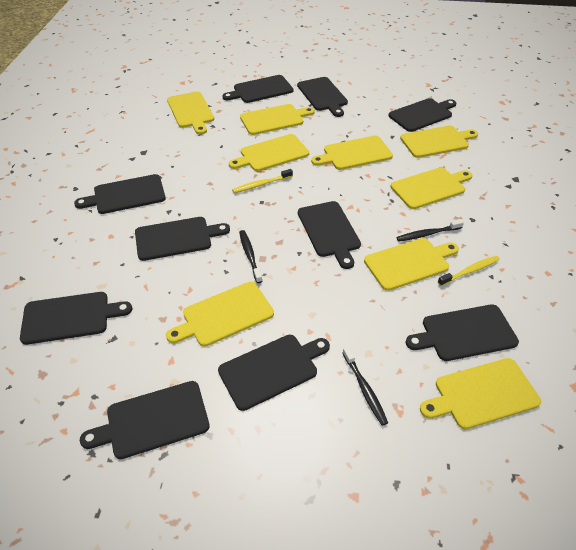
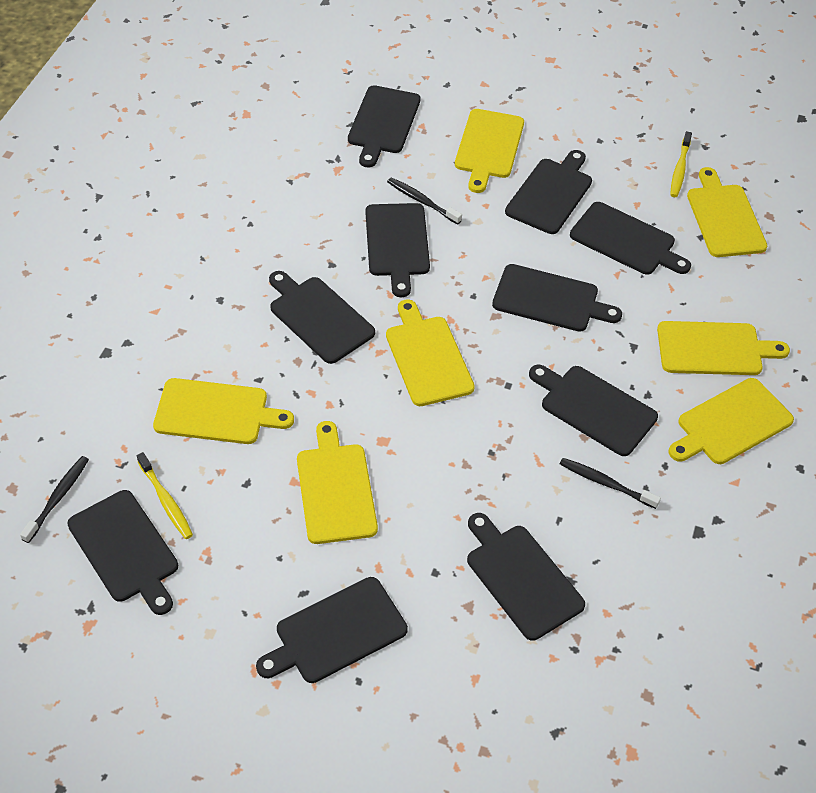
yellow cutting board: 9 -> 7

